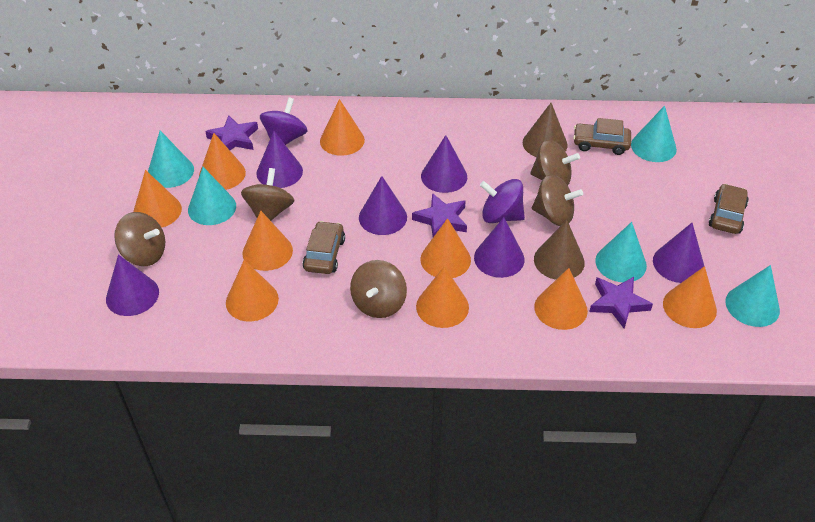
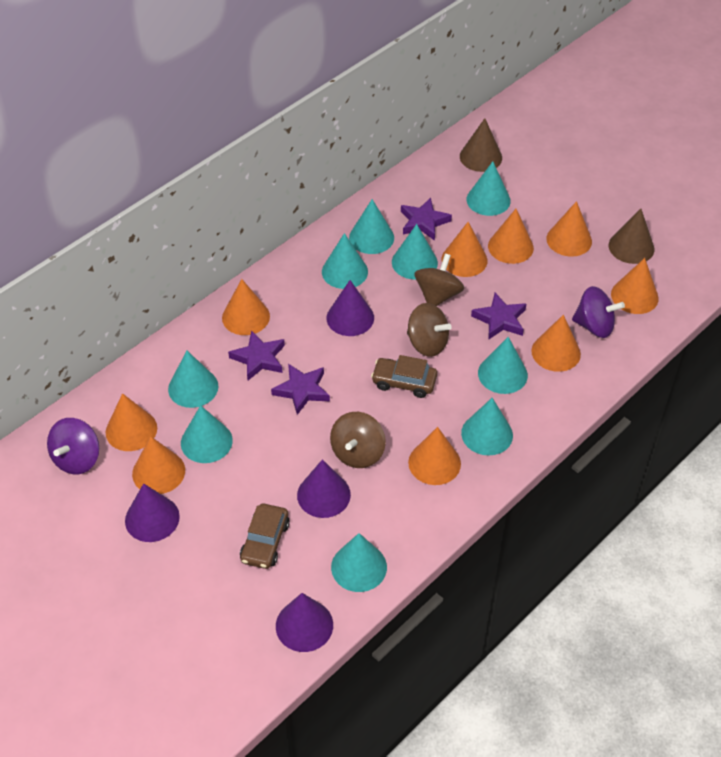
brown car: 3 -> 2
brown spinning top: 5 -> 3
purple cone: 6 -> 4
purple star: 3 -> 4
turquoise cone: 5 -> 9

